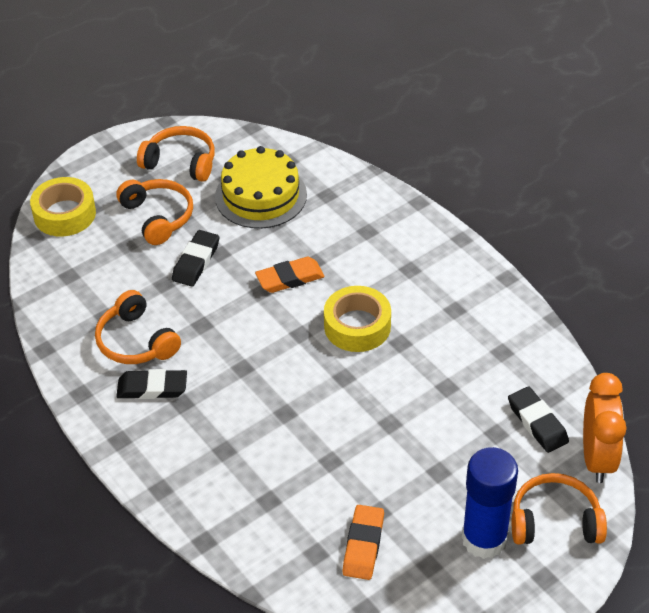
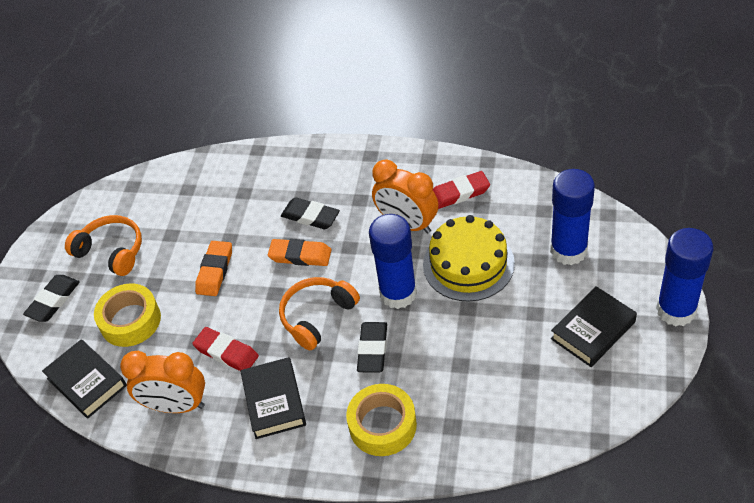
black book: 0 -> 3
blue glue stick: 1 -> 3
orange clock: 1 -> 2
orange headphones: 4 -> 2
red eraser: 0 -> 2

